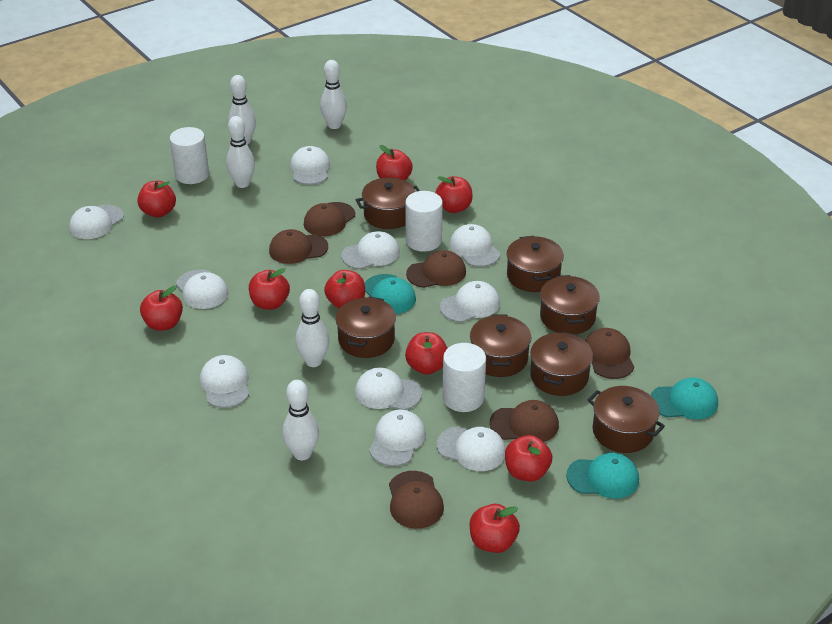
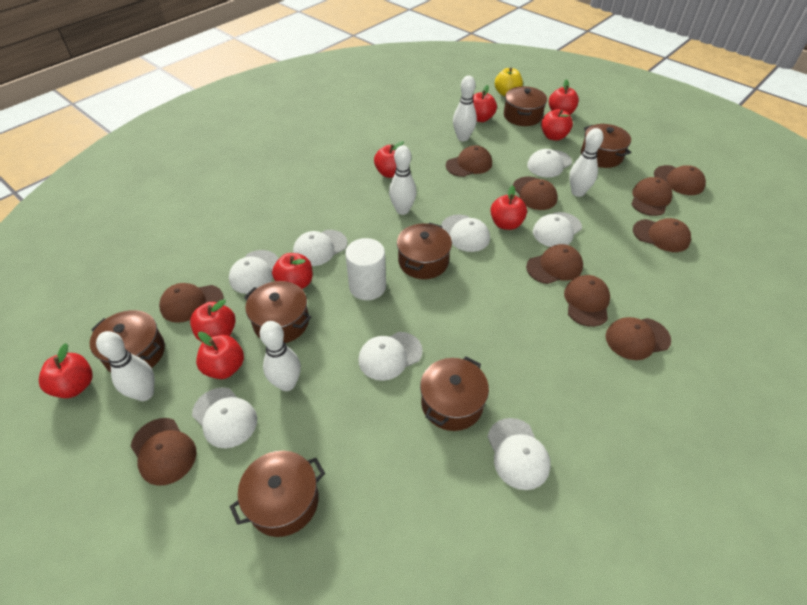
brown cap: 6 -> 10
turquoise cap: 3 -> 0
white cap: 10 -> 8
white cylinder: 3 -> 1
yellow apple: 0 -> 1

